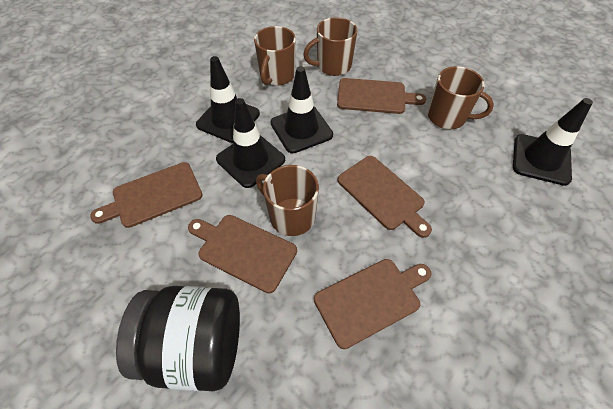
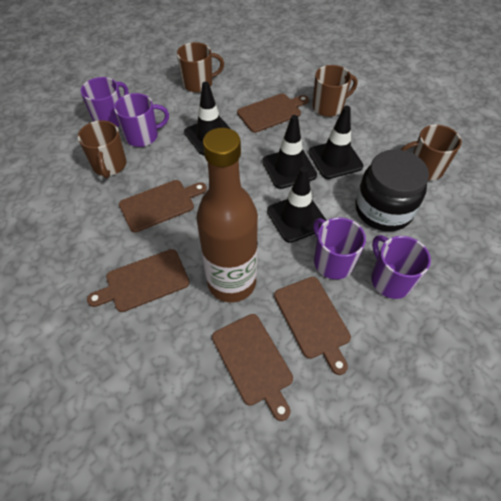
brown bottle: 0 -> 1
purple mug: 0 -> 4

